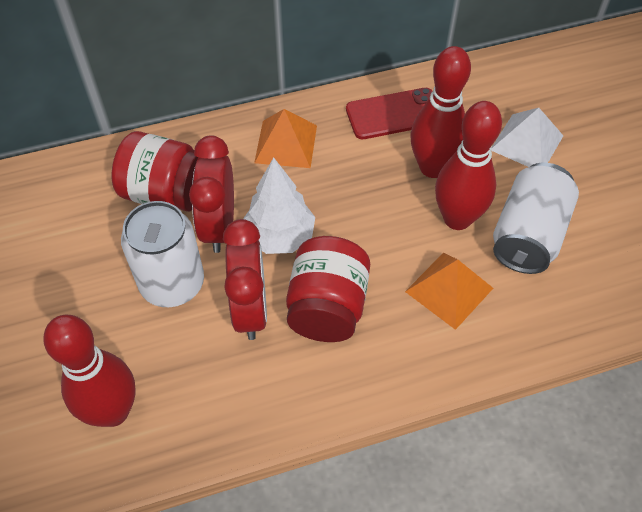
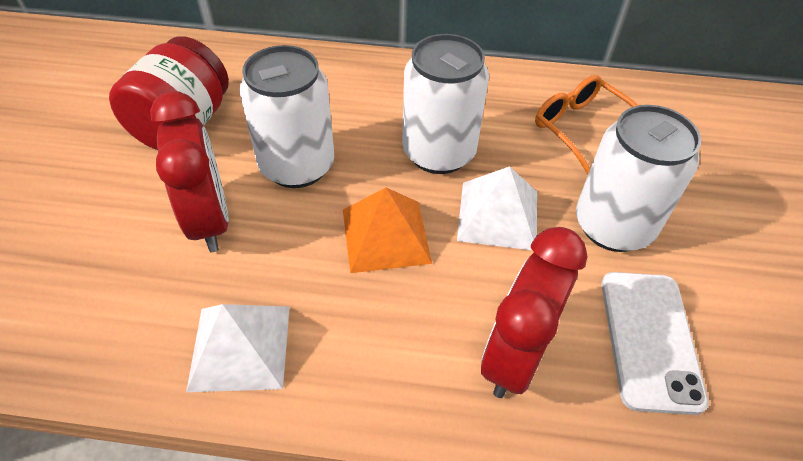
orange glasses: 0 -> 1
orange pyramid: 2 -> 1
red bowling pin: 3 -> 0
red jar: 2 -> 1
red phone: 1 -> 0
white can: 2 -> 3
white phone: 0 -> 1
white pyramid: 1 -> 2
white tree: 1 -> 0

